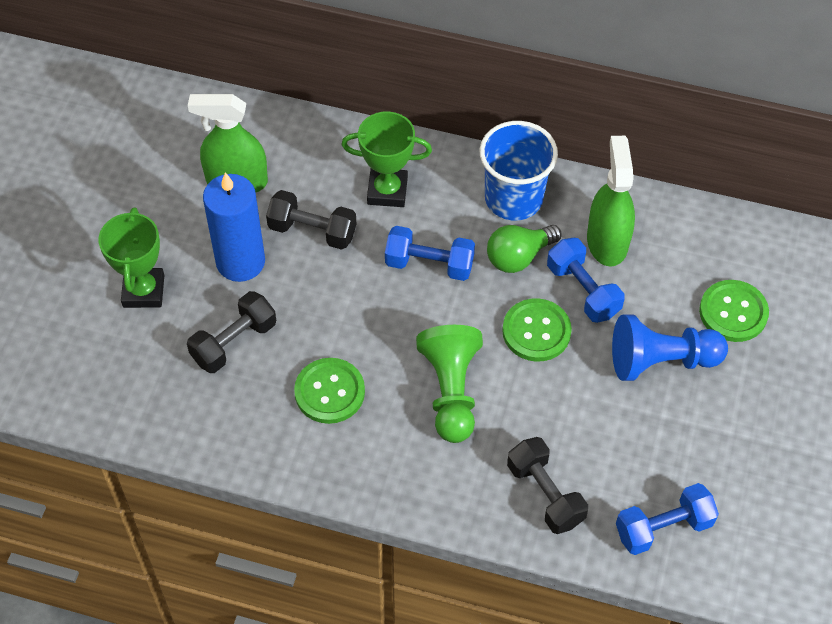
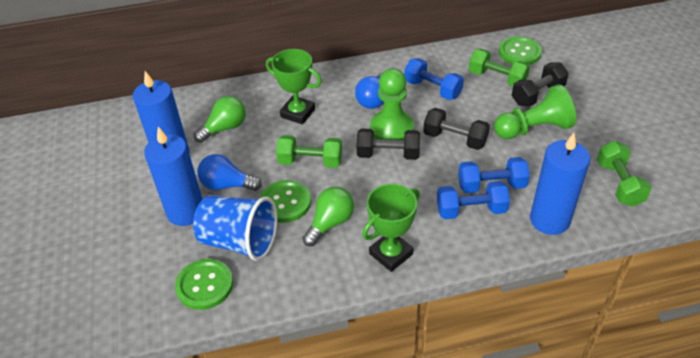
blue candle: 1 -> 3
blue light bulb: 0 -> 2
blue pawn: 1 -> 0
green dumbbell: 0 -> 3
green light bulb: 1 -> 2
green pawn: 1 -> 2
green spray bottle: 2 -> 0

